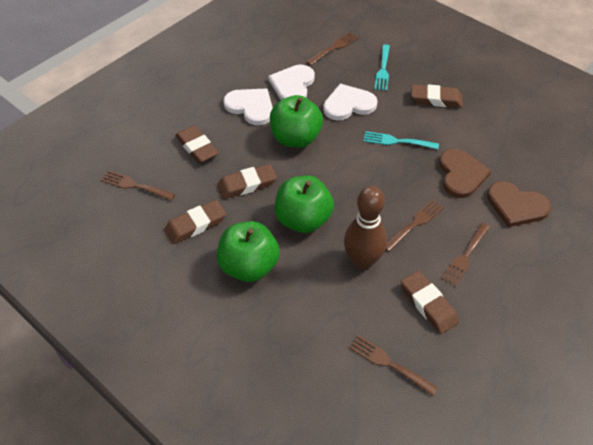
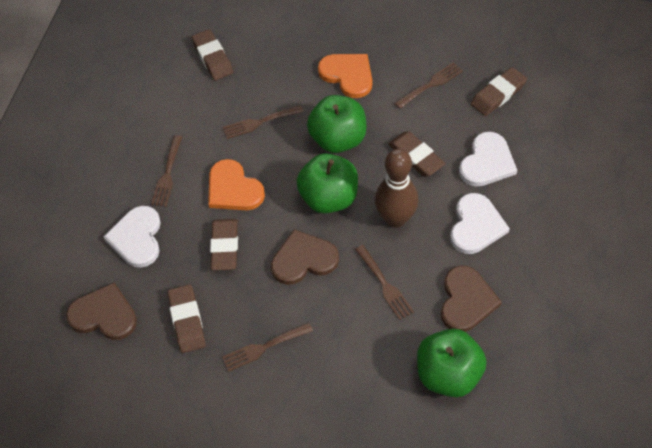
brown heart: 2 -> 3
orange heart: 0 -> 2
turquoise fork: 2 -> 0

